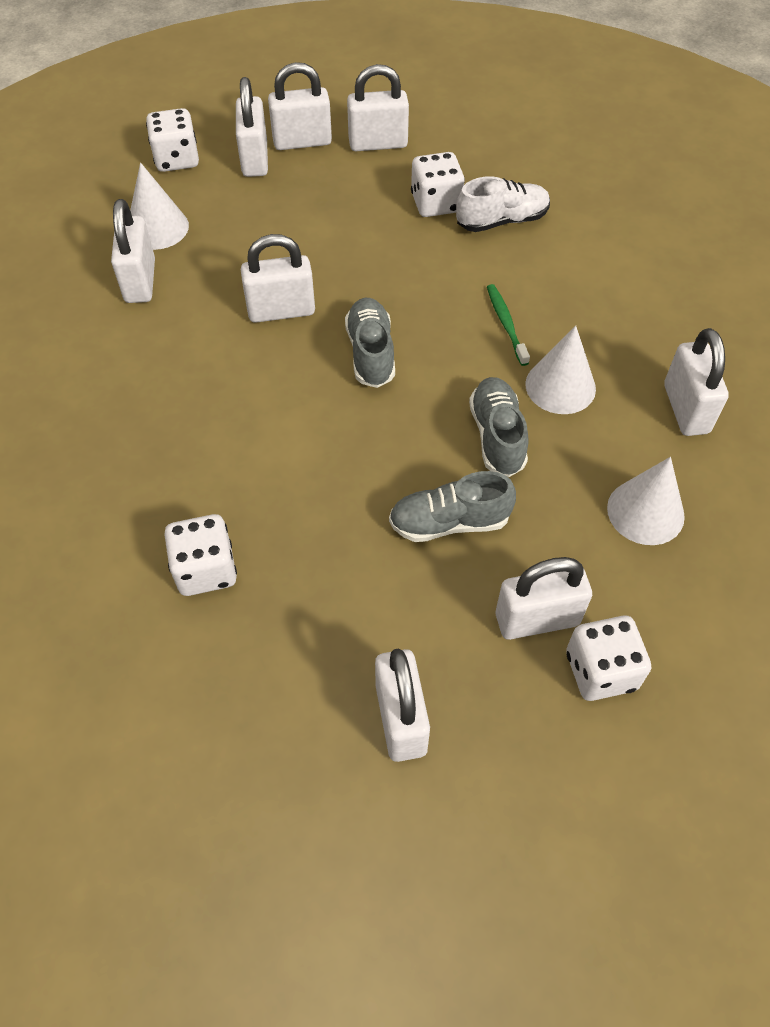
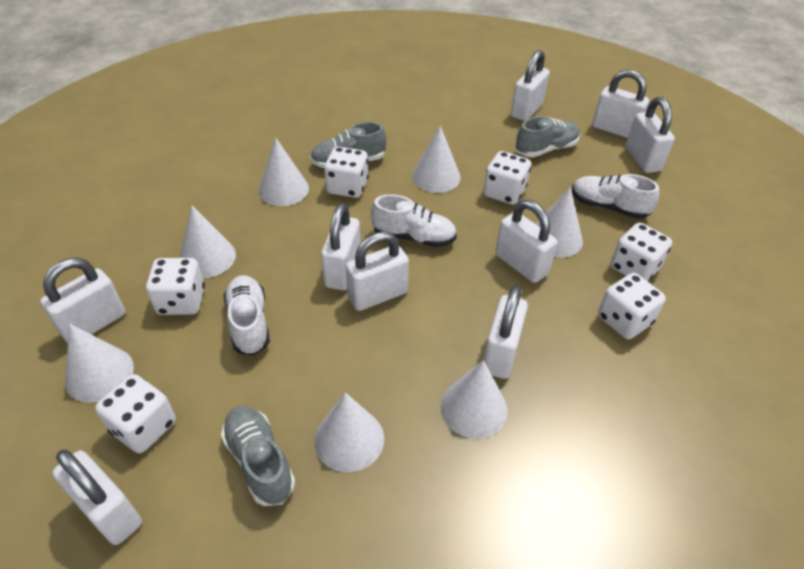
green toothbrush: 1 -> 0
white cone: 3 -> 7
white dice: 4 -> 6
white padlock: 8 -> 9
white shoe: 1 -> 3

